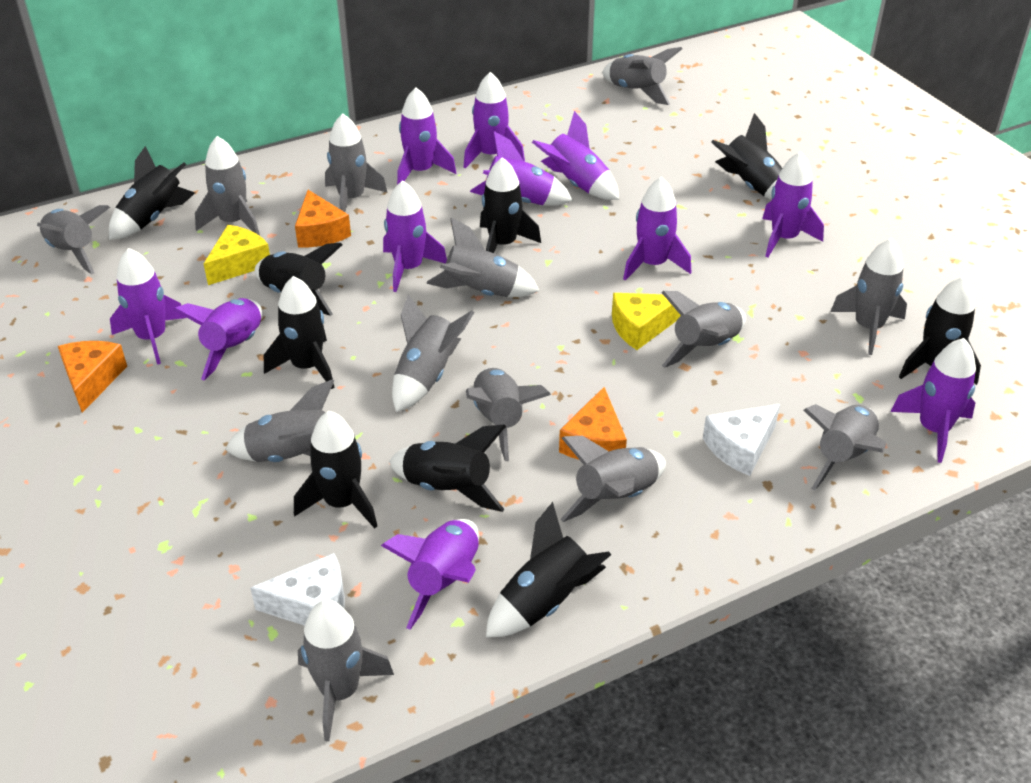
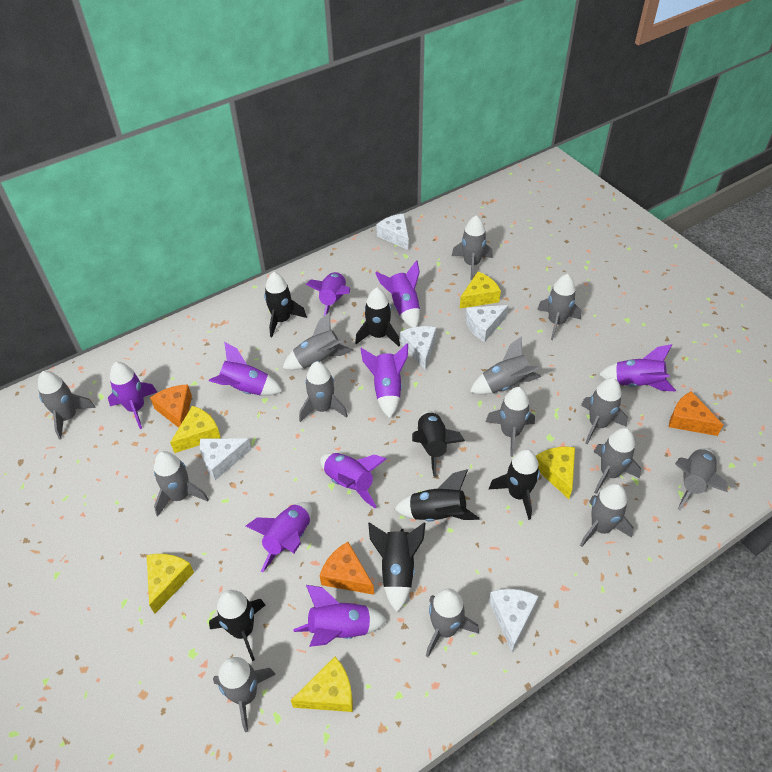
black rocket: 9 -> 7
grey rocket: 13 -> 14
purple rocket: 11 -> 9
white cheese: 2 -> 5
yellow cheese: 2 -> 5

